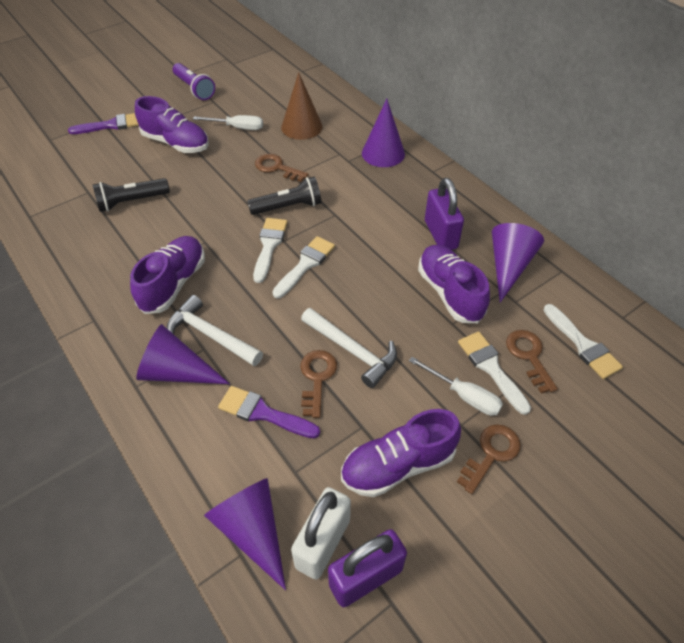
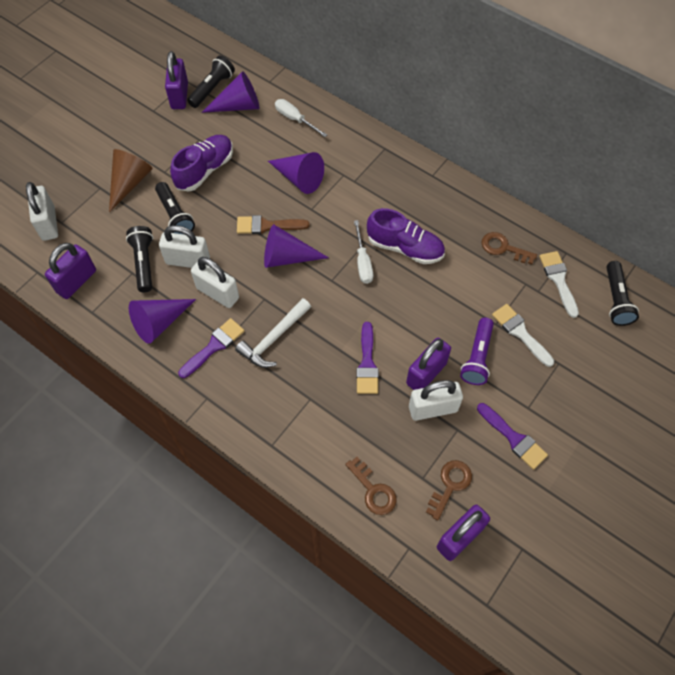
black flashlight: 2 -> 4
brown brush: 0 -> 1
brown key: 4 -> 3
purple brush: 2 -> 3
purple padlock: 2 -> 4
purple shoe: 4 -> 2
white brush: 4 -> 2
white hammer: 2 -> 1
white padlock: 1 -> 4

